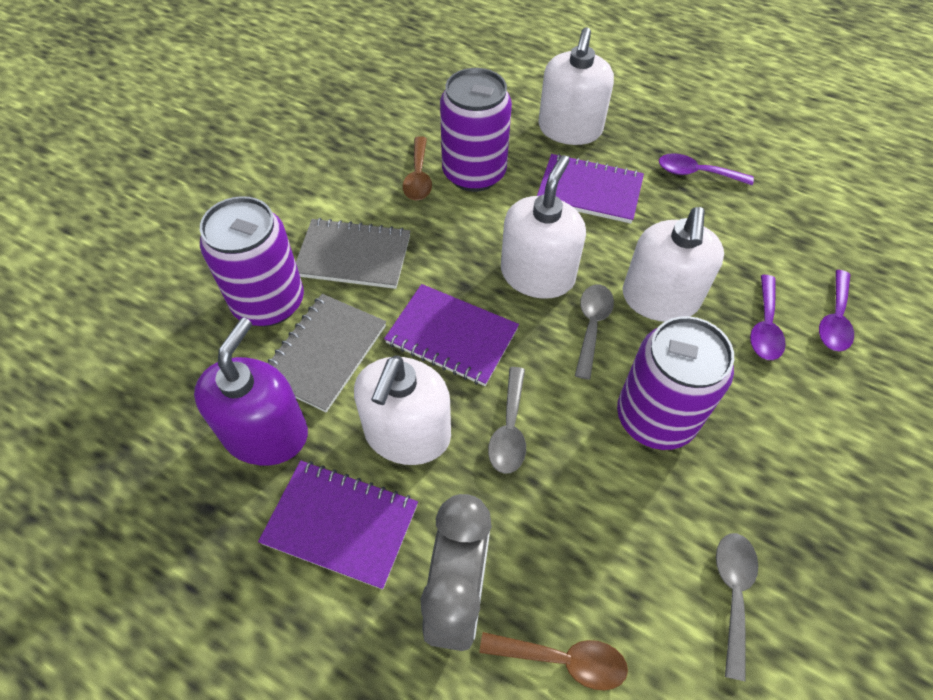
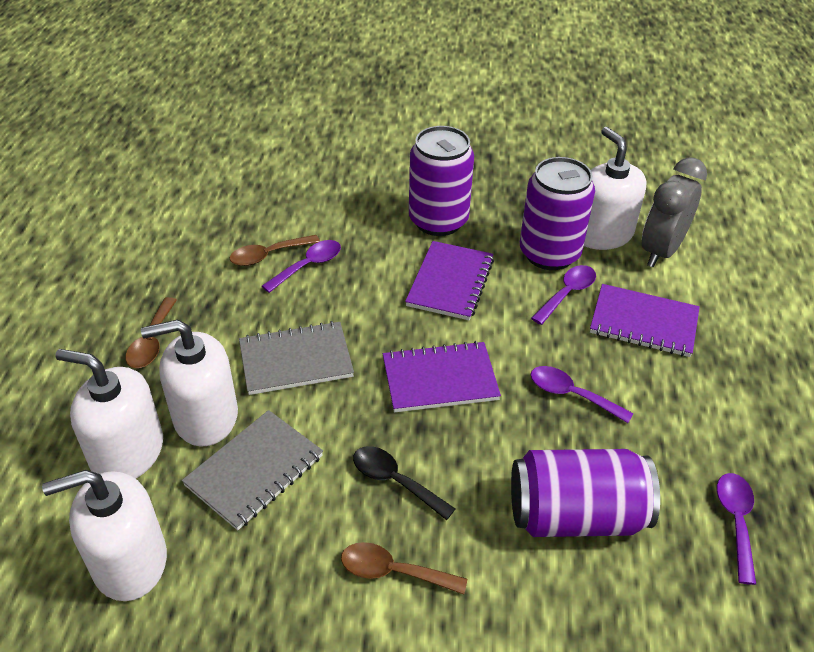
black spoon: 0 -> 1
brown spoon: 2 -> 3
grey spoon: 3 -> 0
purple soap dispenser: 1 -> 0
purple spoon: 3 -> 4

